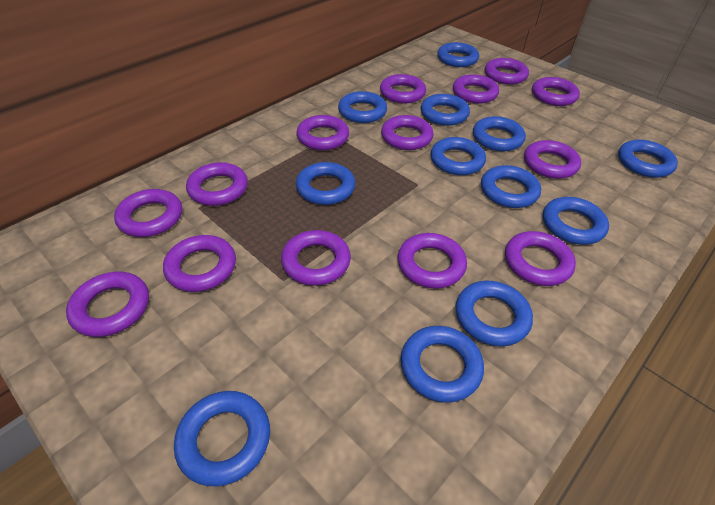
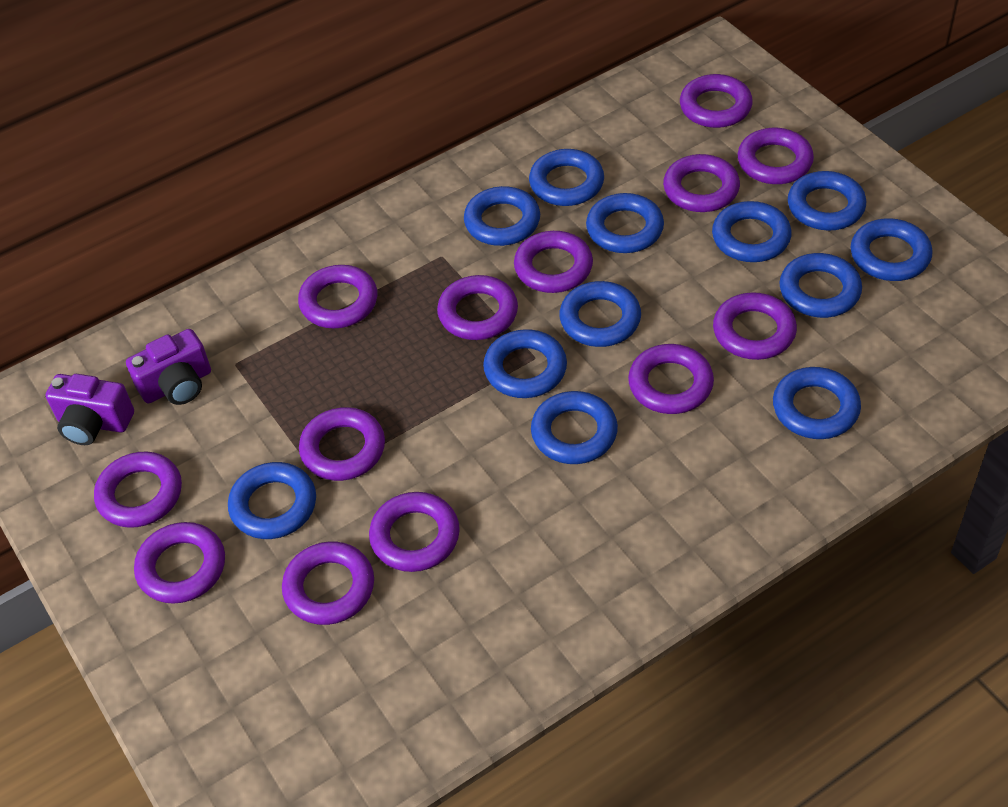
purple camera: 0 -> 2
purple ring: 14 -> 13

